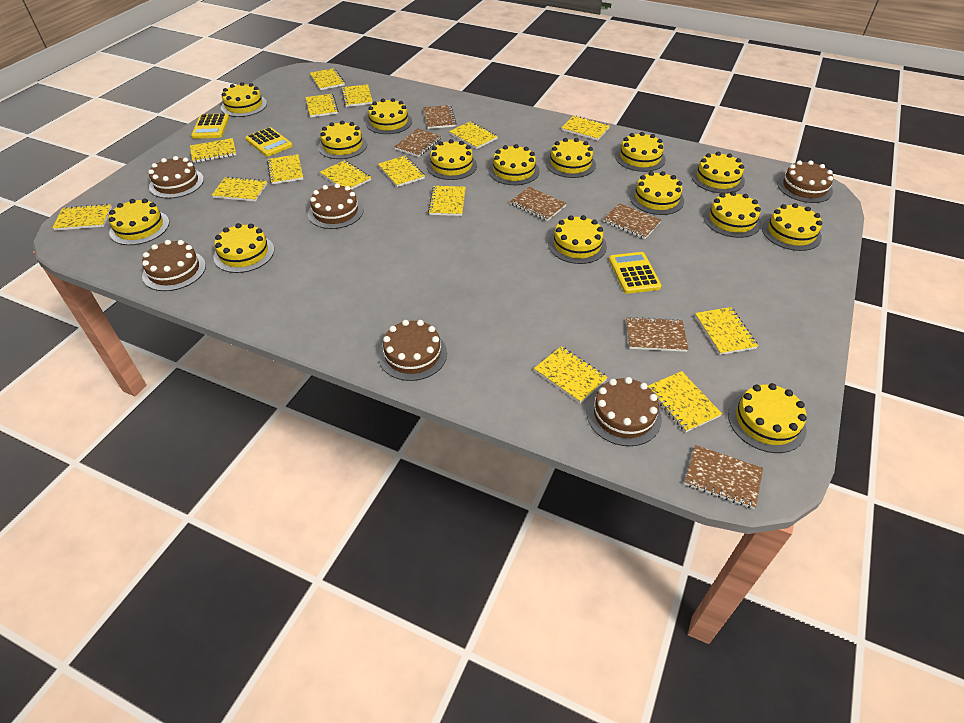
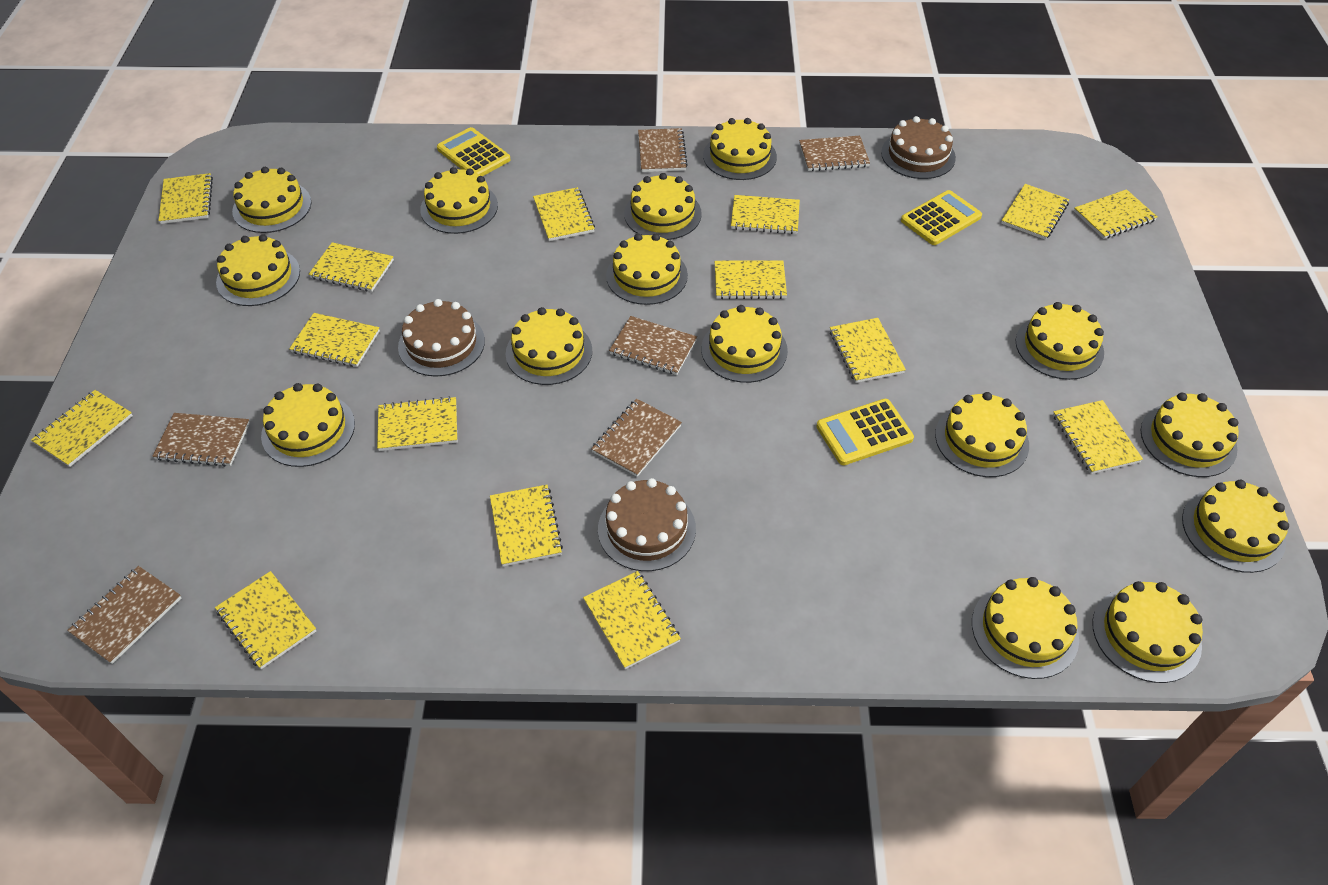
brown cake: 6 -> 3

